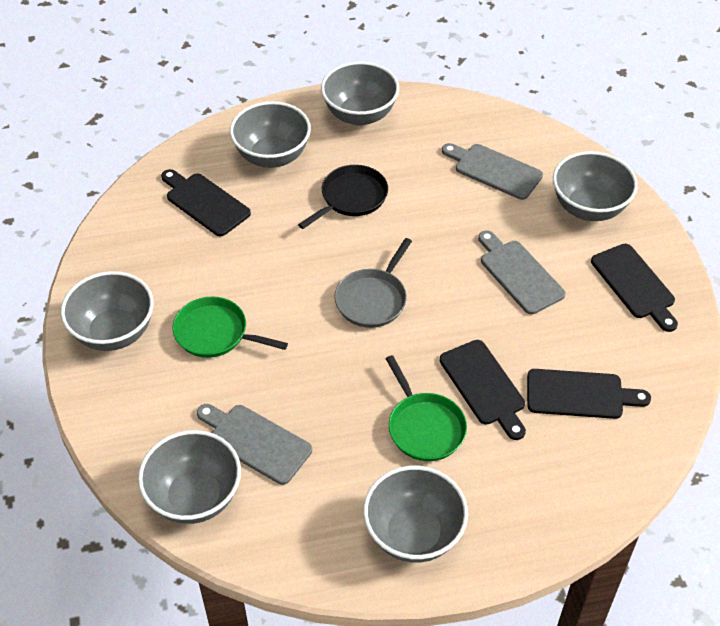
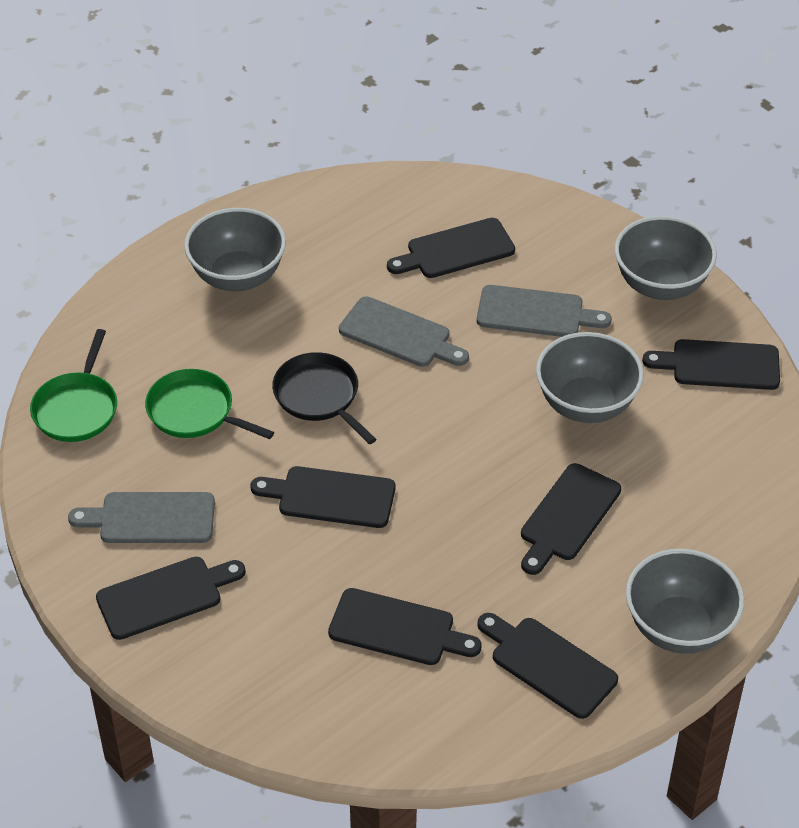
black cutting board: 4 -> 7
grey bowl: 6 -> 4
grey pan: 1 -> 0

